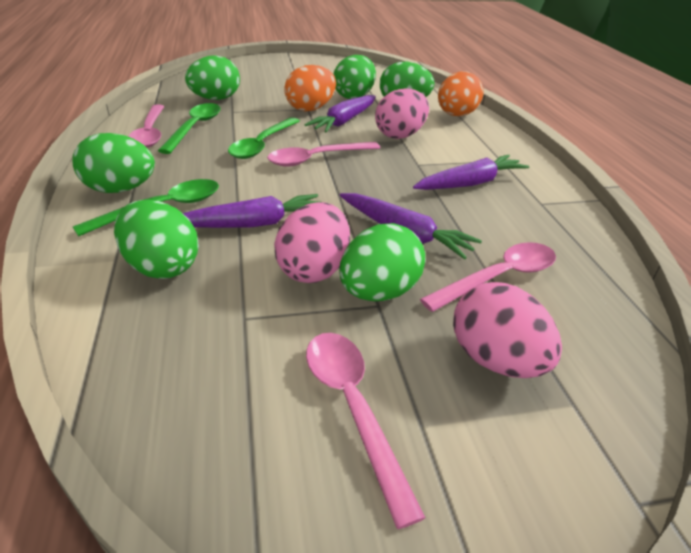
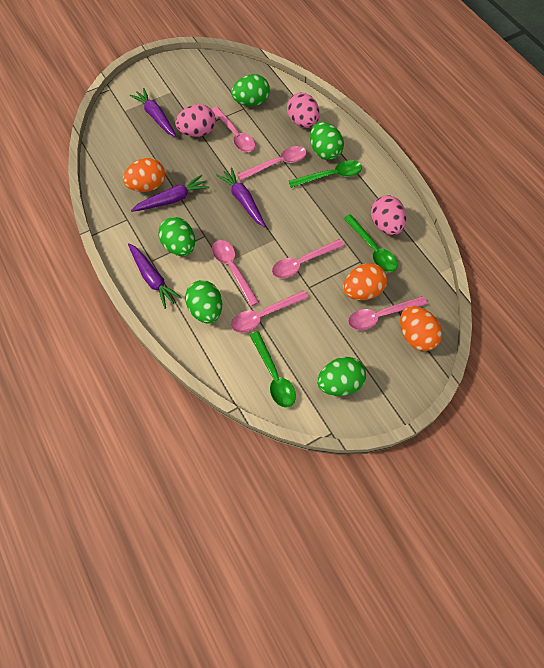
green egg: 6 -> 5
orange egg: 2 -> 3
pink spoon: 4 -> 6

